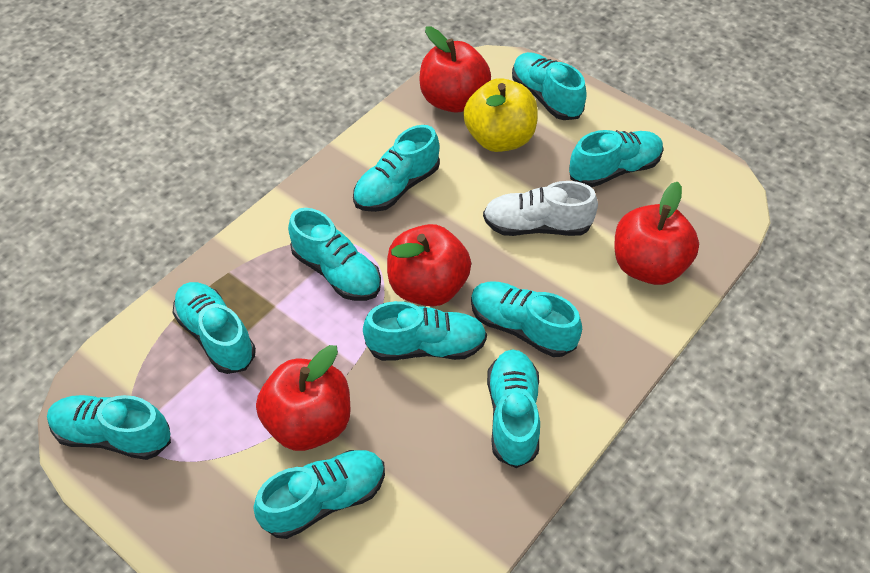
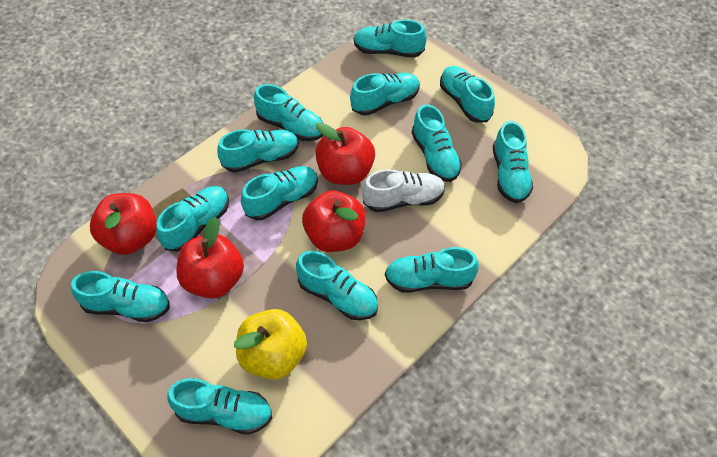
turquoise shoe: 10 -> 13

